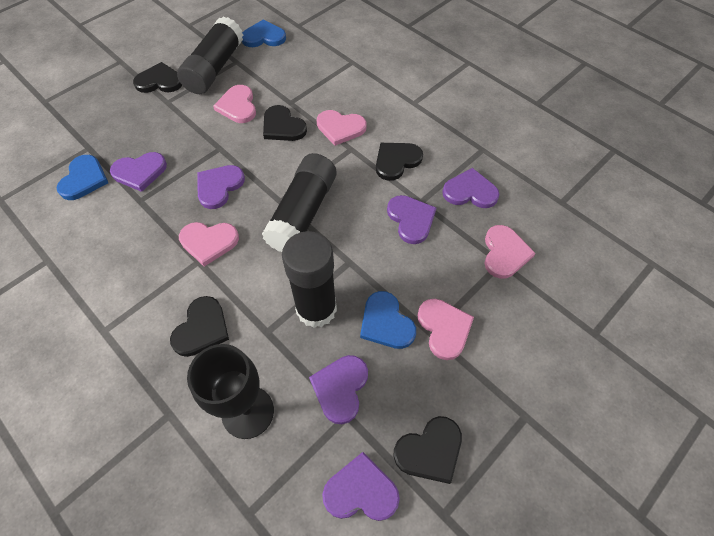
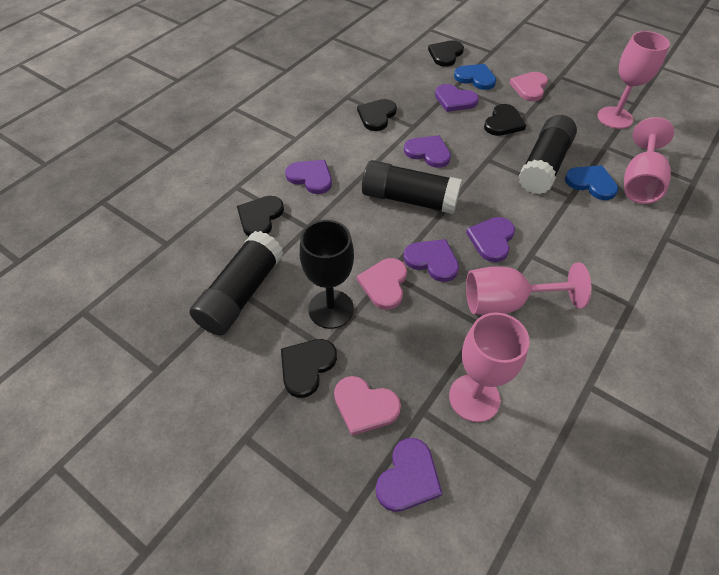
blue heart: 3 -> 2
pink goblet: 0 -> 4
pink heart: 5 -> 3

